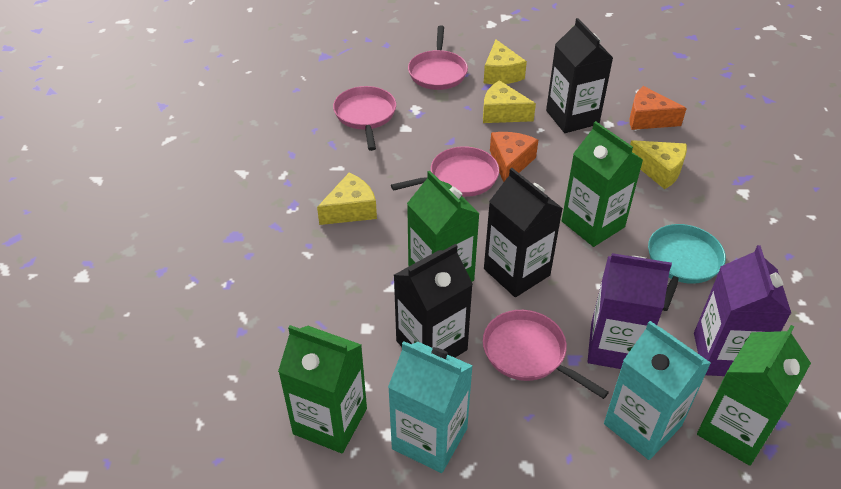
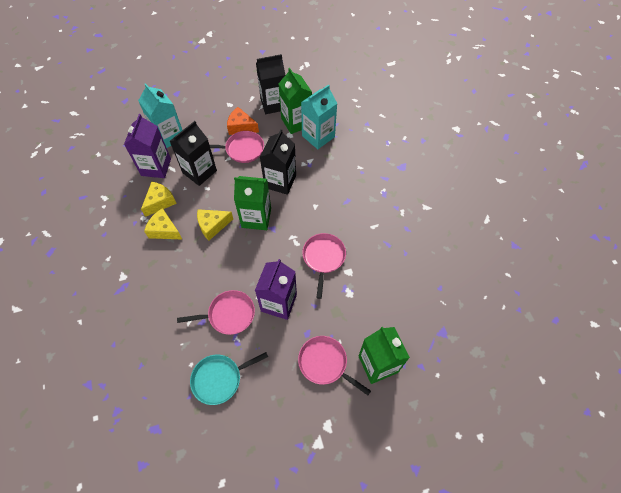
green carton: 4 -> 3
orange cheese: 2 -> 1
yellow cheese: 4 -> 3

